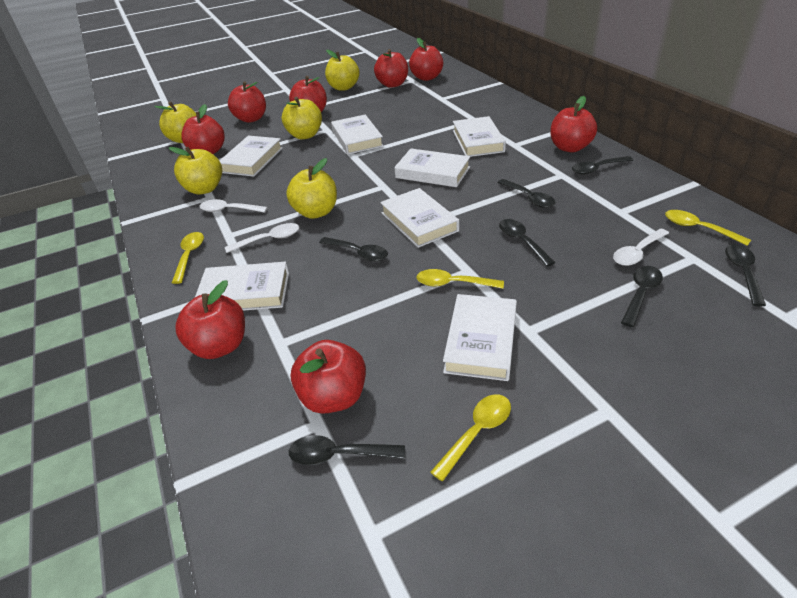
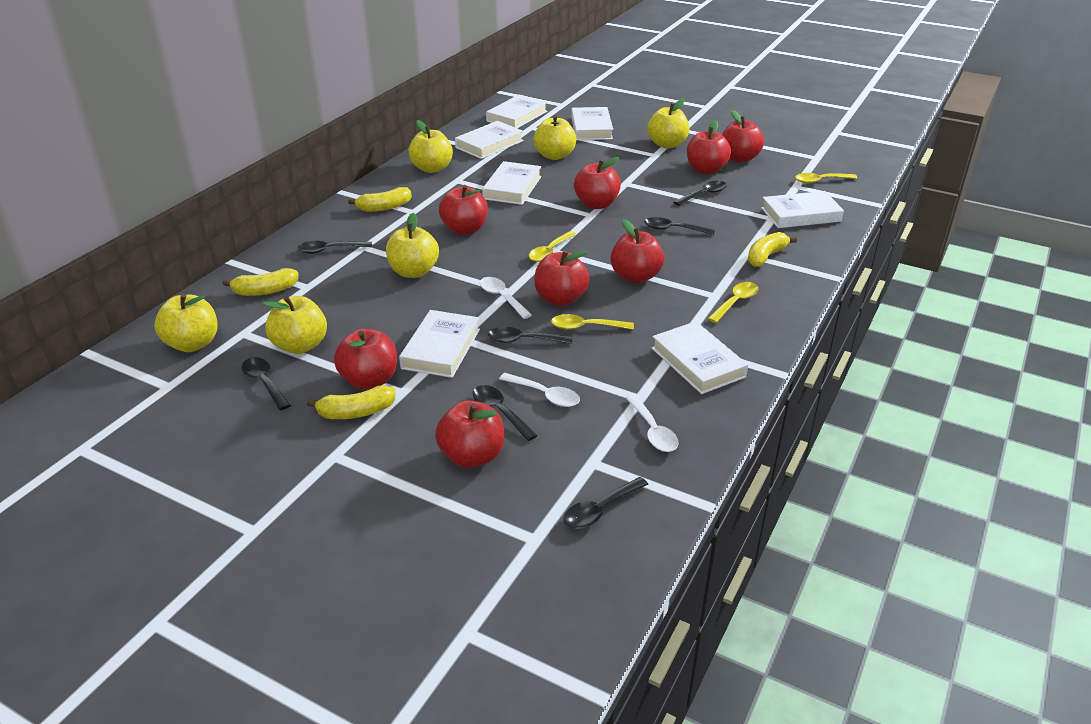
yellow apple: 5 -> 6
yellow banana: 0 -> 4

